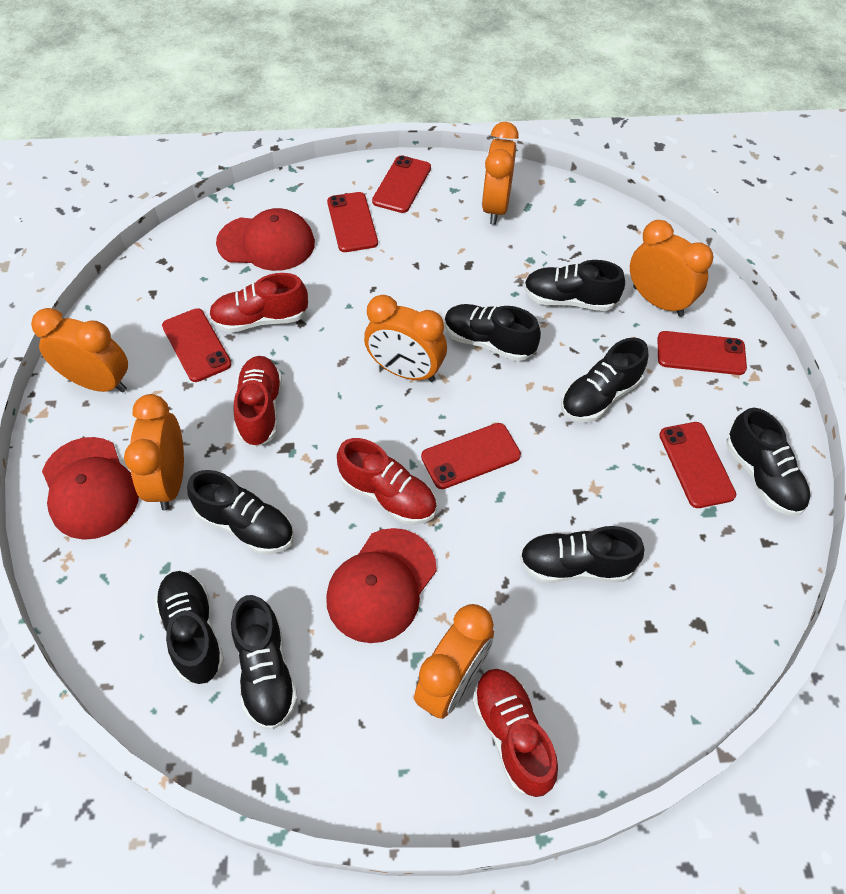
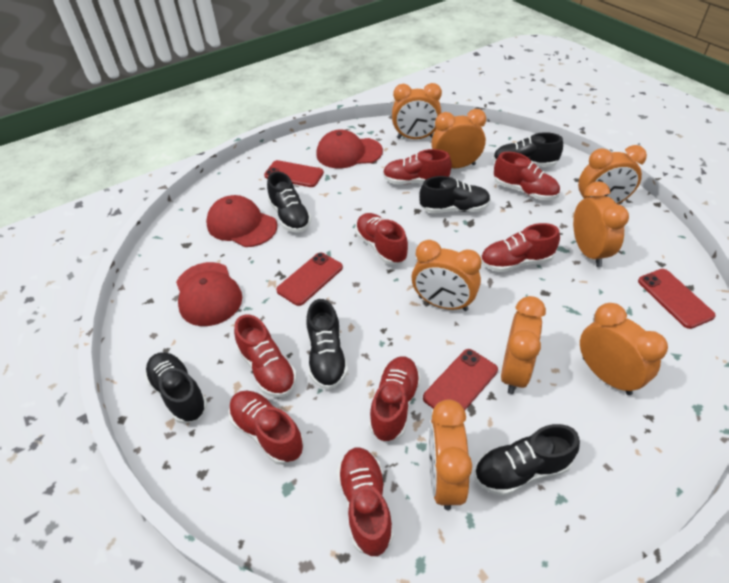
black shoe: 8 -> 6
orange clock: 6 -> 8
red phone: 6 -> 4
red shoe: 4 -> 8

